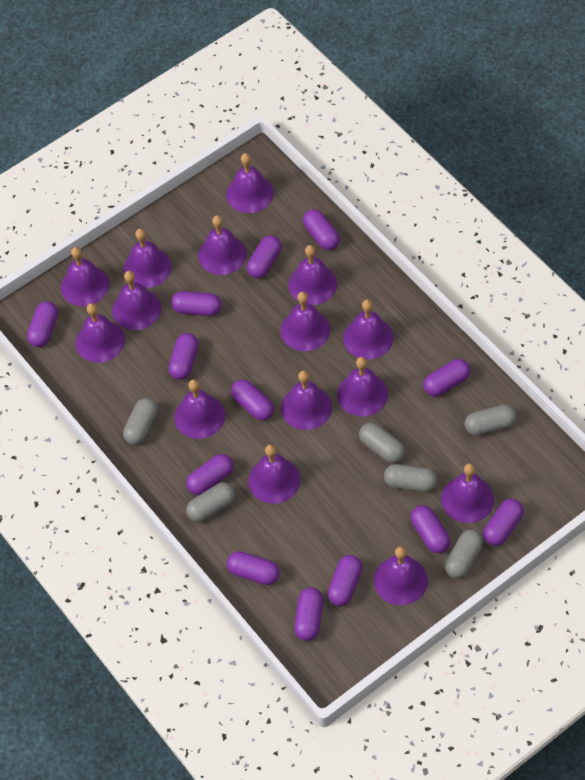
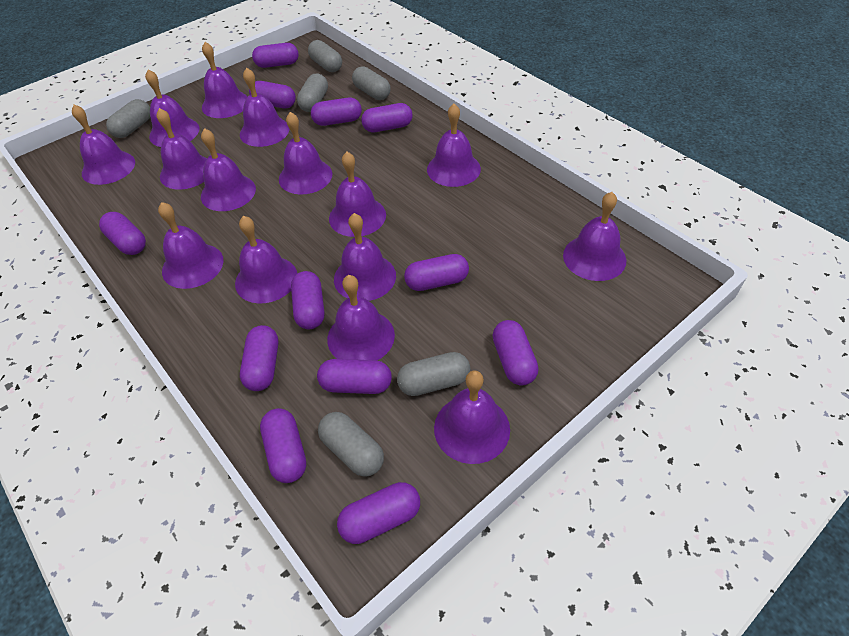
purple capsule: 13 -> 12

